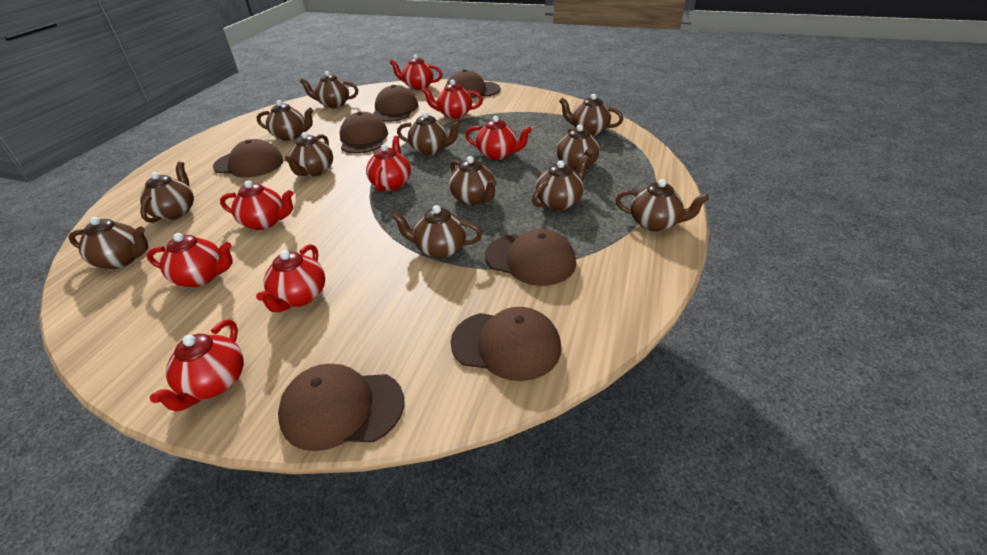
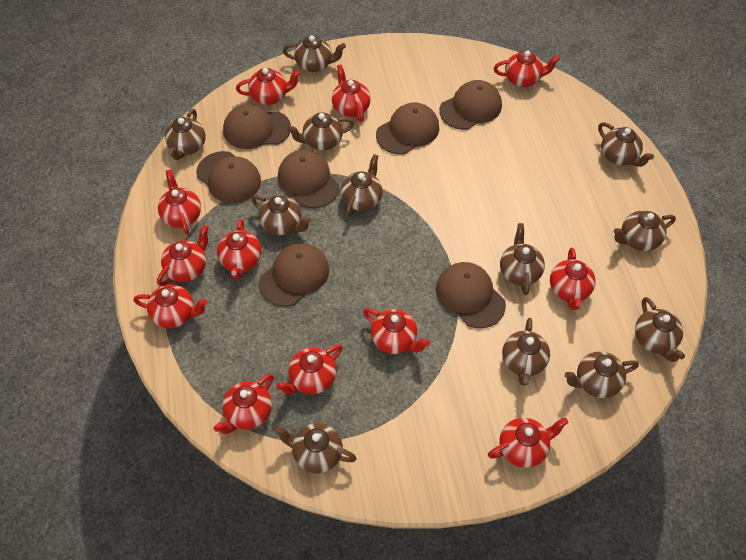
red teapot: 8 -> 12

